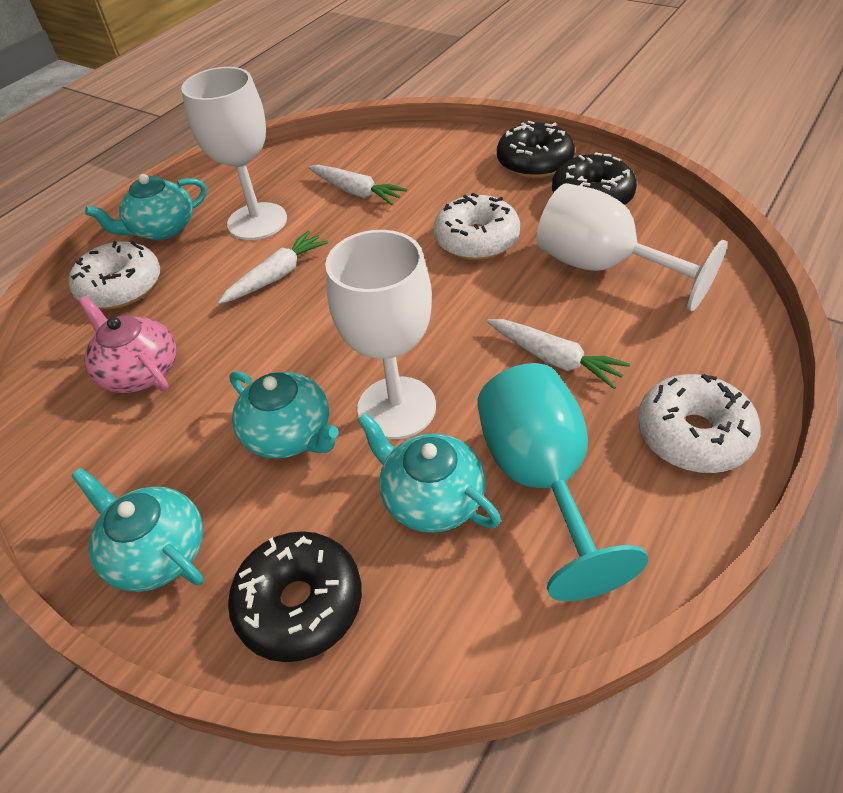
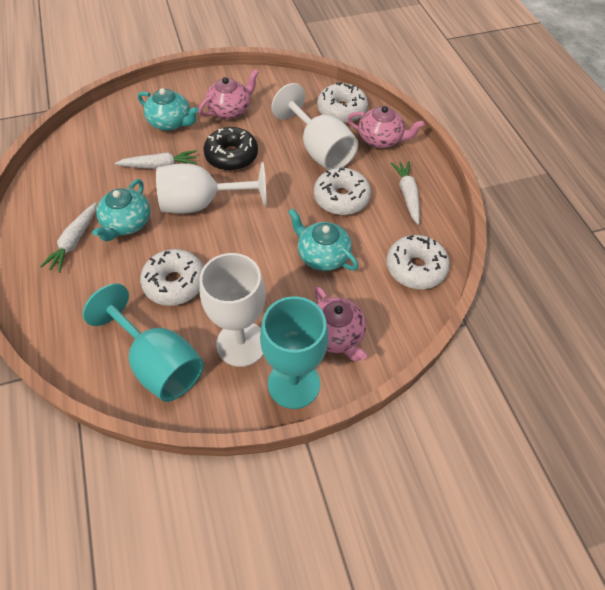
black donut: 3 -> 1
pink teapot: 1 -> 3
turquoise goblet: 1 -> 2
turquoise teapot: 4 -> 3
white donut: 3 -> 4

